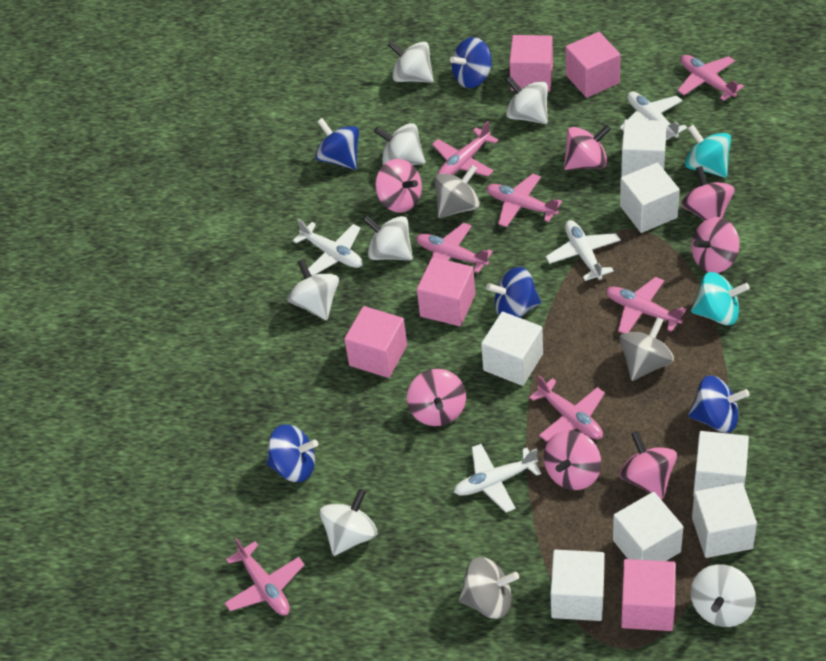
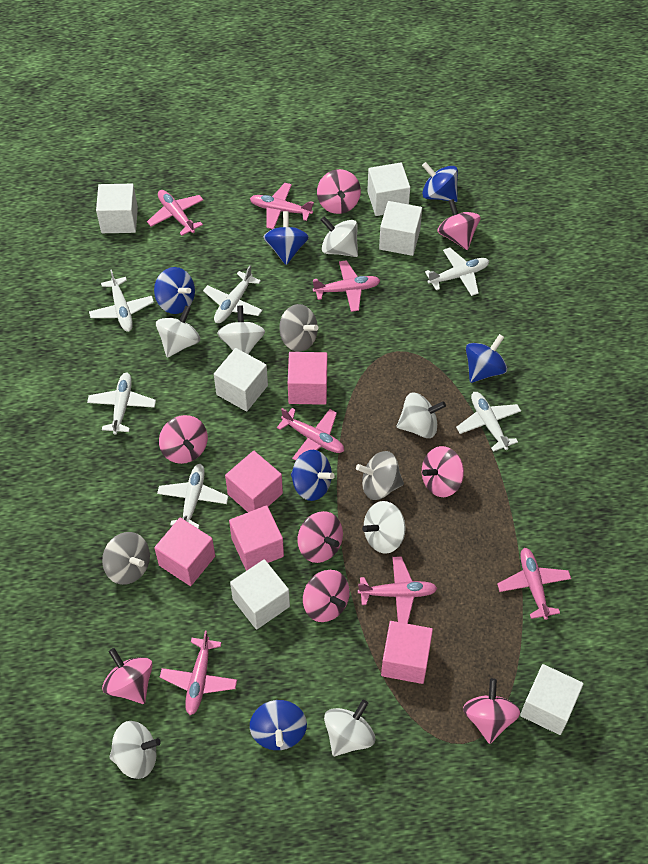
blue spinning top: 5 -> 6
pink spinning top: 7 -> 8
turquoise spinning top: 2 -> 0
white cube: 7 -> 6
white plane: 4 -> 6

